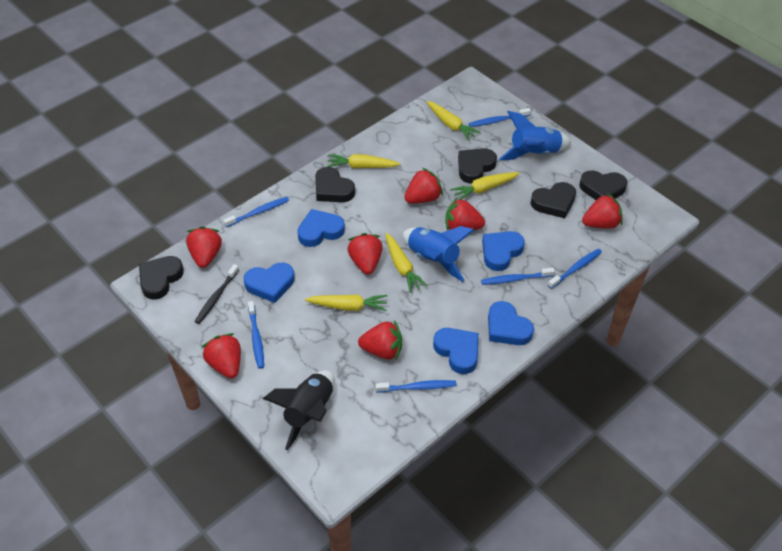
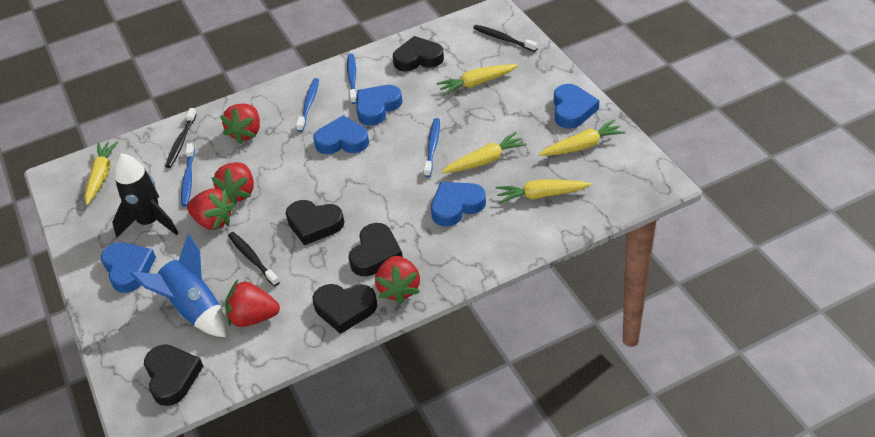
black toothbrush: 1 -> 3
blue rocket: 2 -> 1
blue toothbrush: 6 -> 4
red strawberry: 7 -> 5

